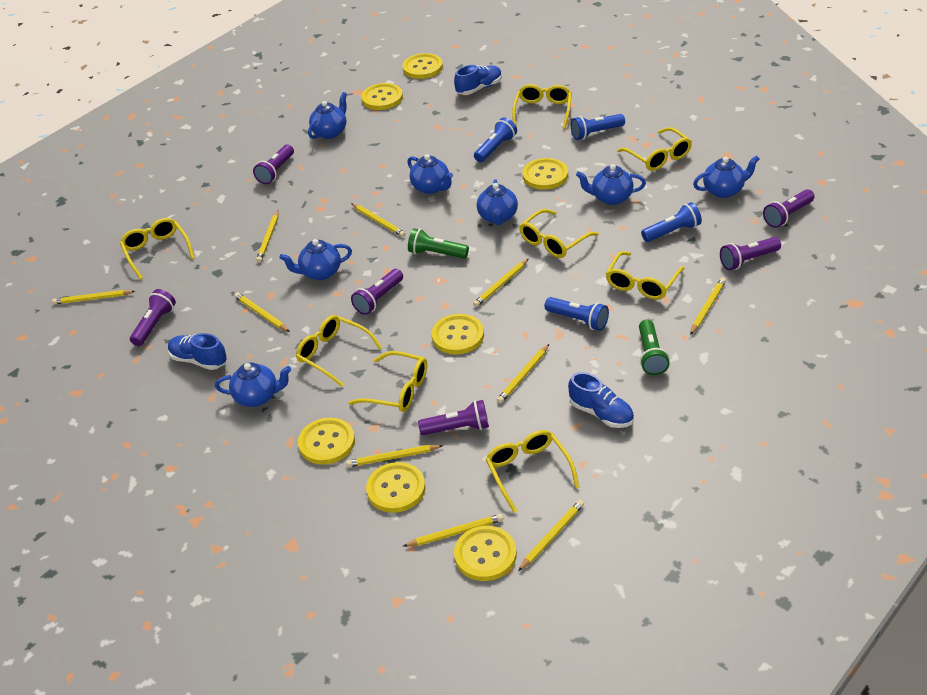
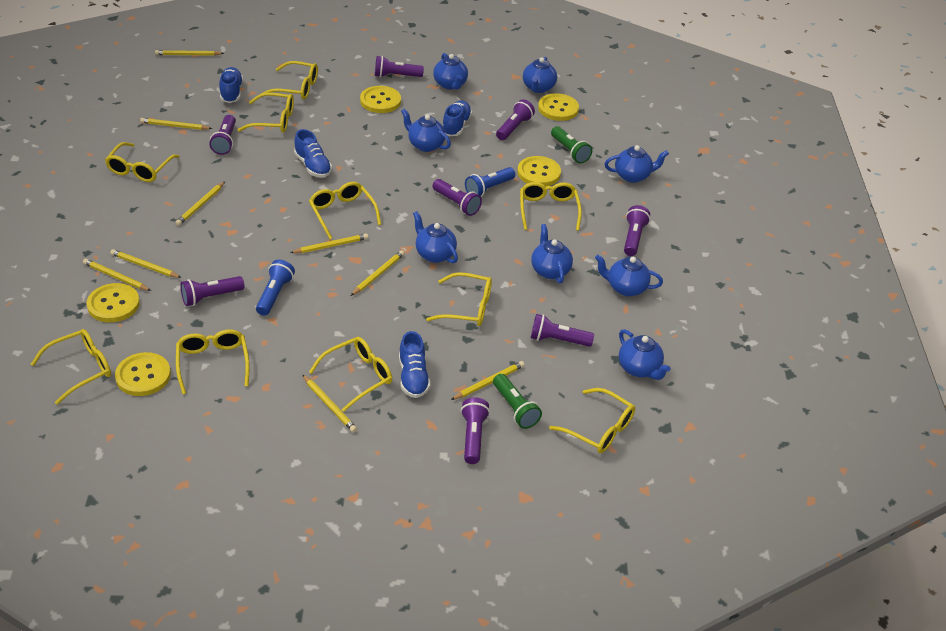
blue flashlight: 4 -> 2
blue shoe: 3 -> 4
blue teapot: 7 -> 8
purple flashlight: 6 -> 8
yellow button: 7 -> 5
yellow glasses: 8 -> 10
yellow pencil: 10 -> 9

